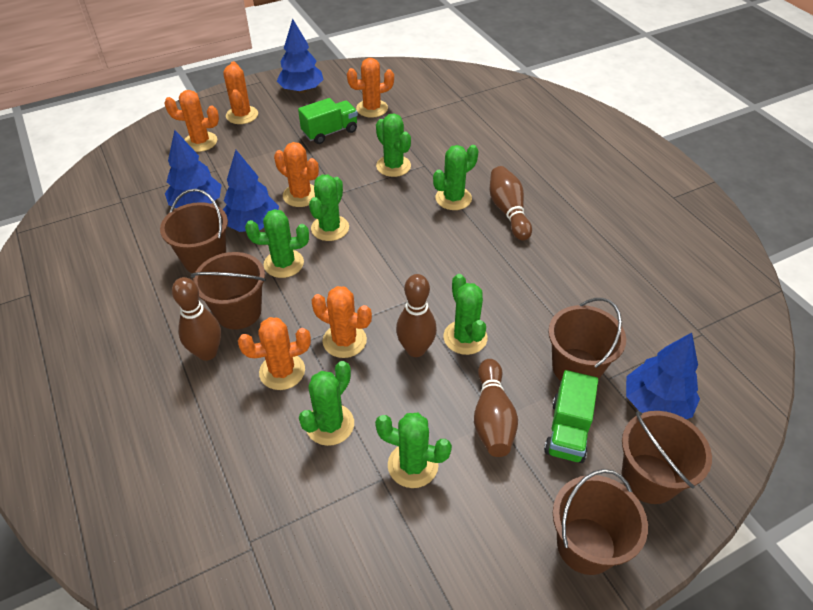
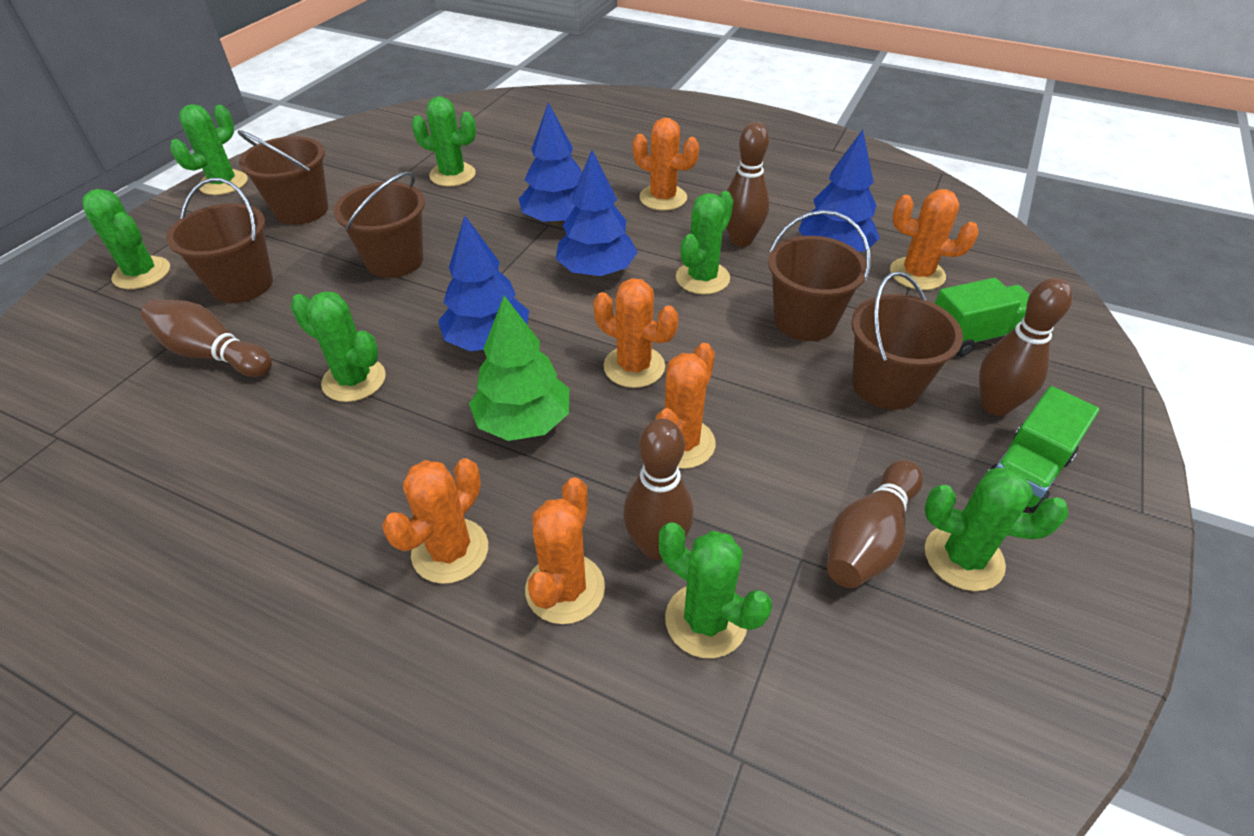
brown bowling pin: 4 -> 5
green tree: 0 -> 1

